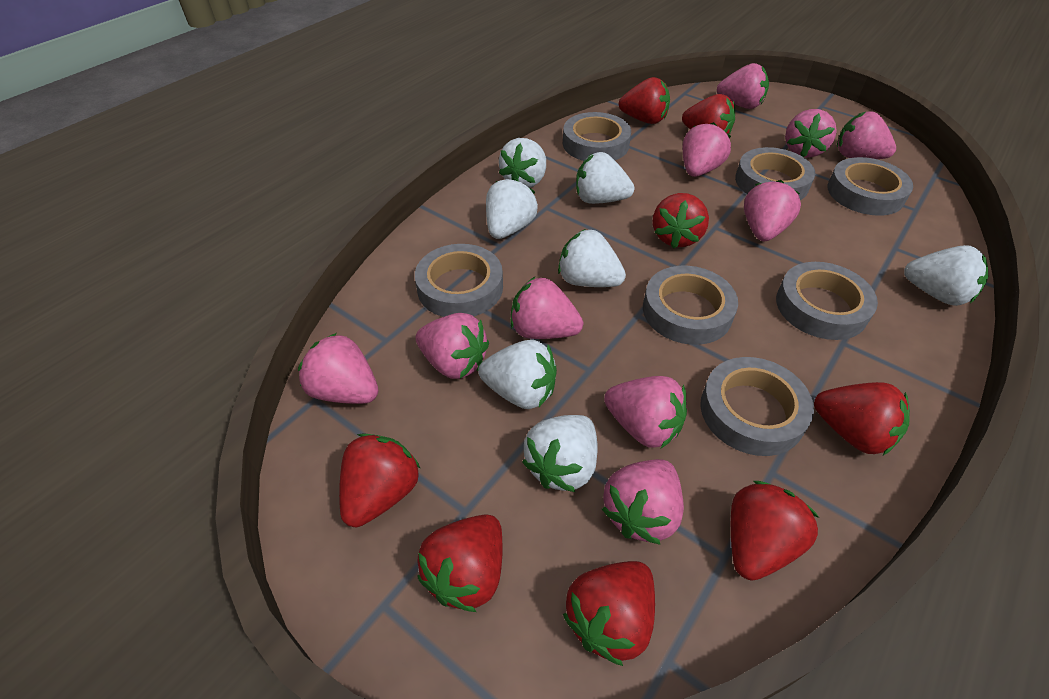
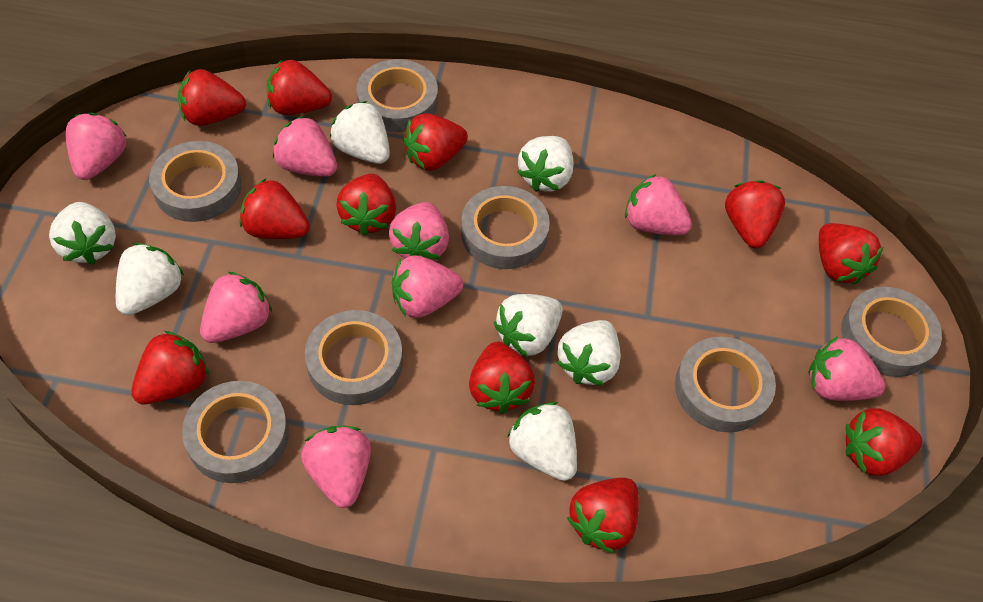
pink strawberry: 10 -> 8
red strawberry: 8 -> 11

